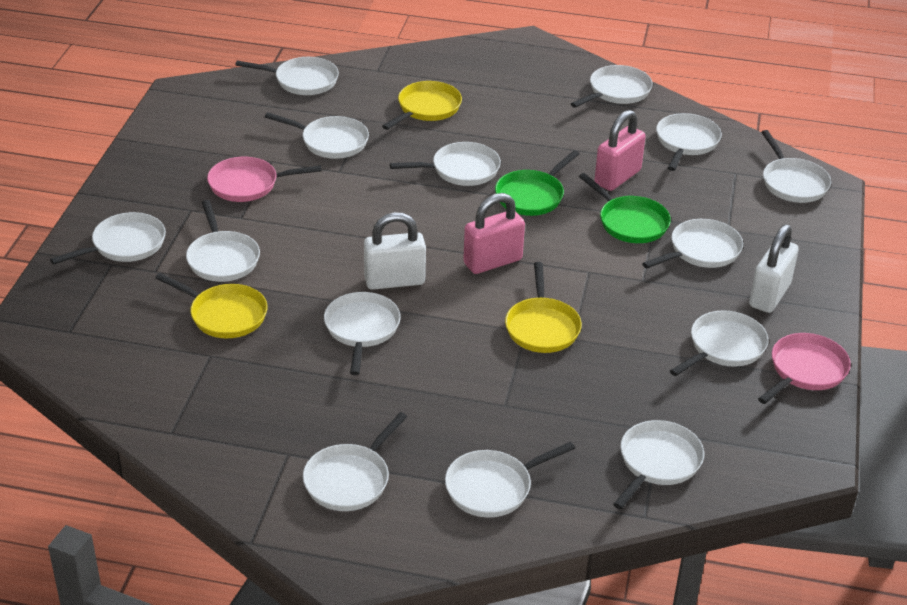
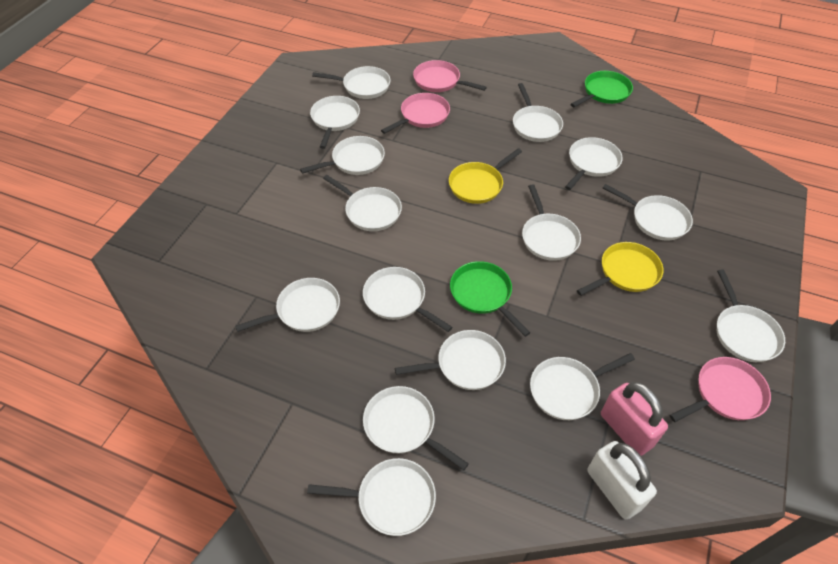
pink padlock: 2 -> 1
pink pan: 2 -> 3
white padlock: 2 -> 1
white pan: 14 -> 15
yellow pan: 3 -> 2

